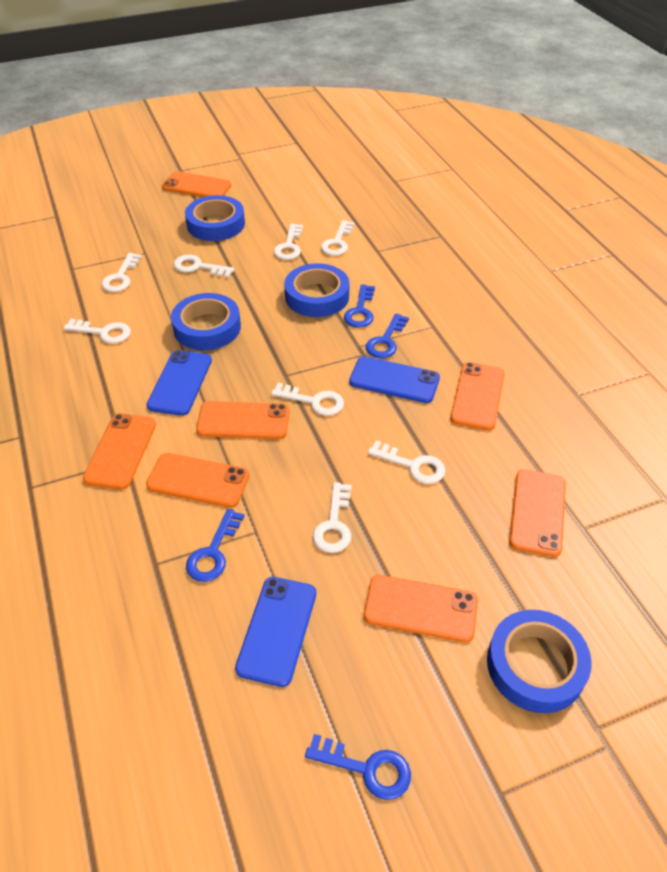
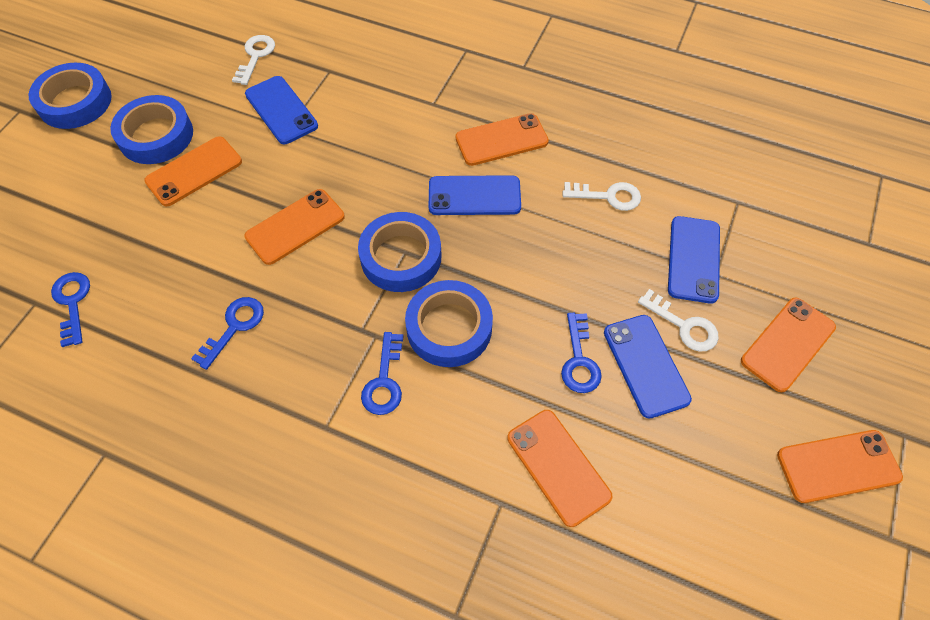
blue phone: 3 -> 4
orange phone: 7 -> 6
white key: 8 -> 3

